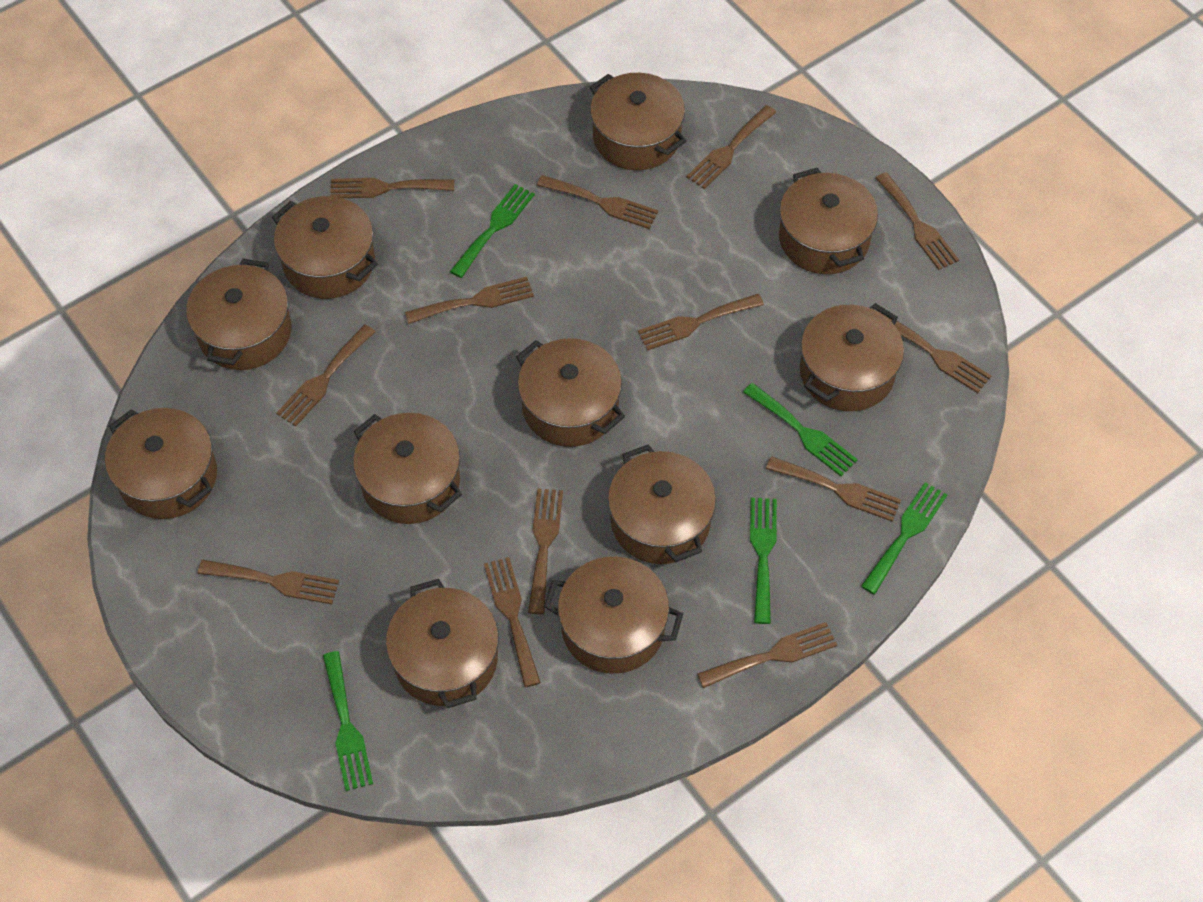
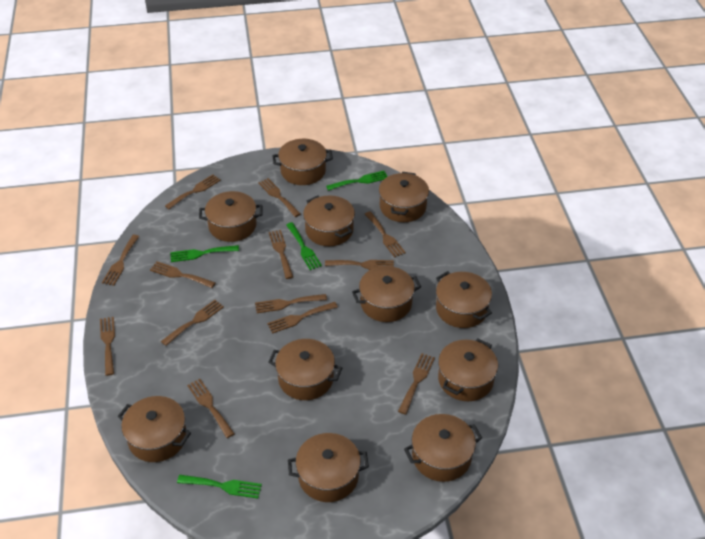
green fork: 5 -> 4

